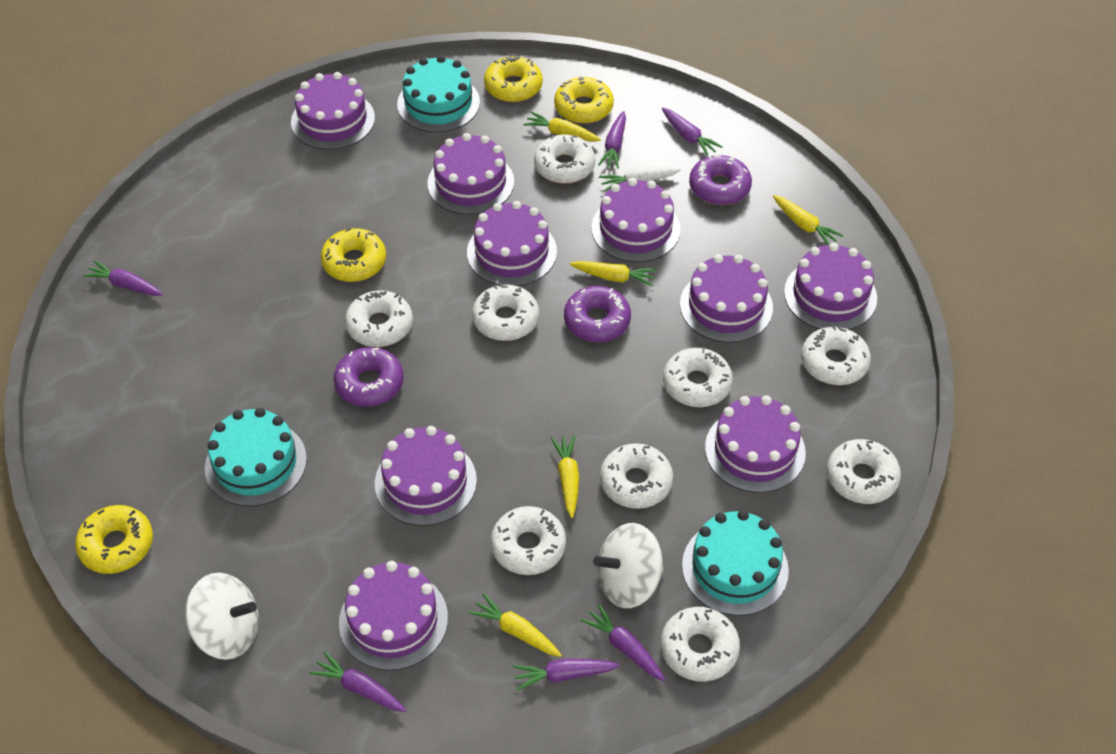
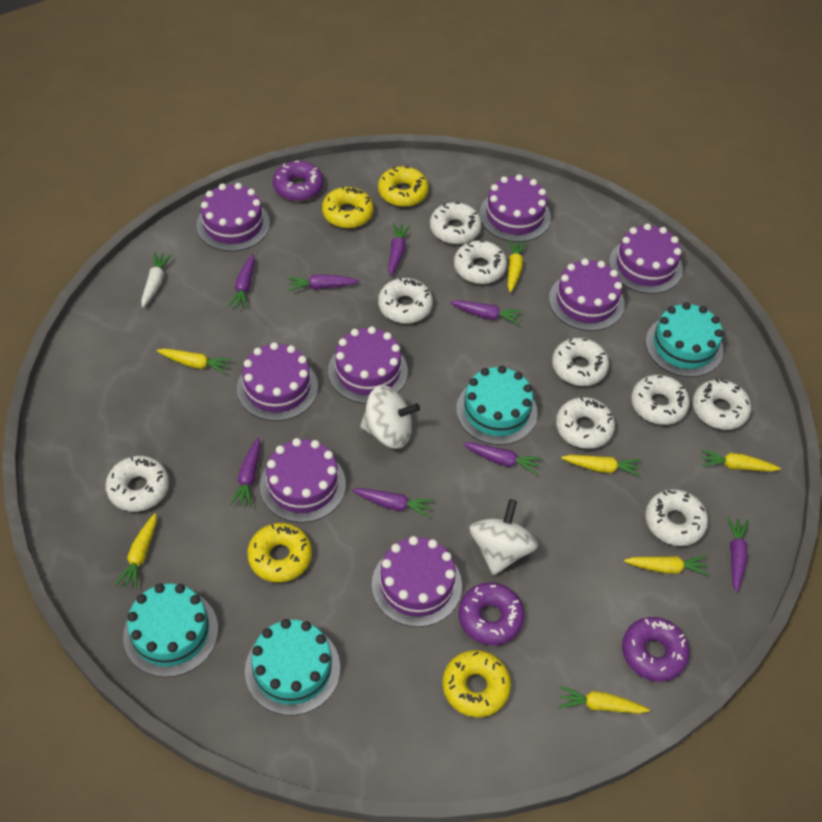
purple cake: 9 -> 8
purple carrot: 6 -> 8
turquoise cake: 3 -> 4
yellow carrot: 5 -> 7

